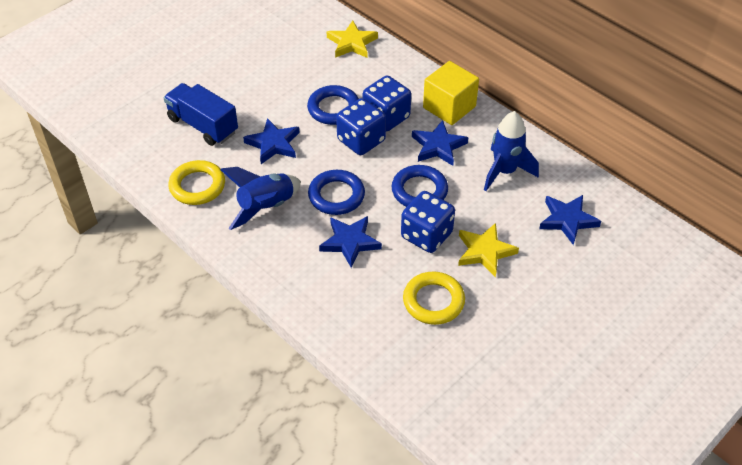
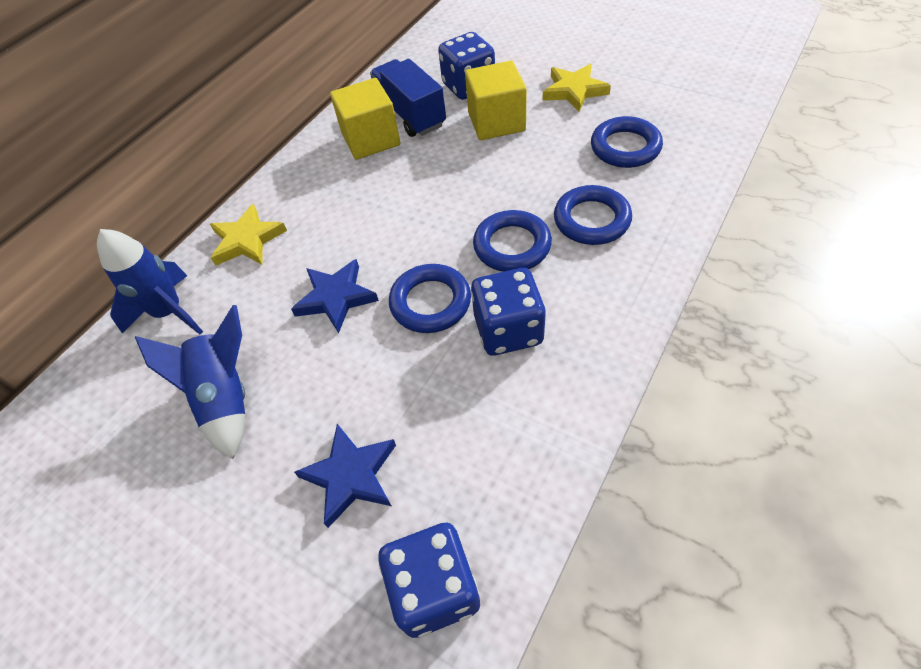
blue ring: 3 -> 4
blue star: 4 -> 2
yellow cube: 1 -> 2
yellow ring: 2 -> 0

